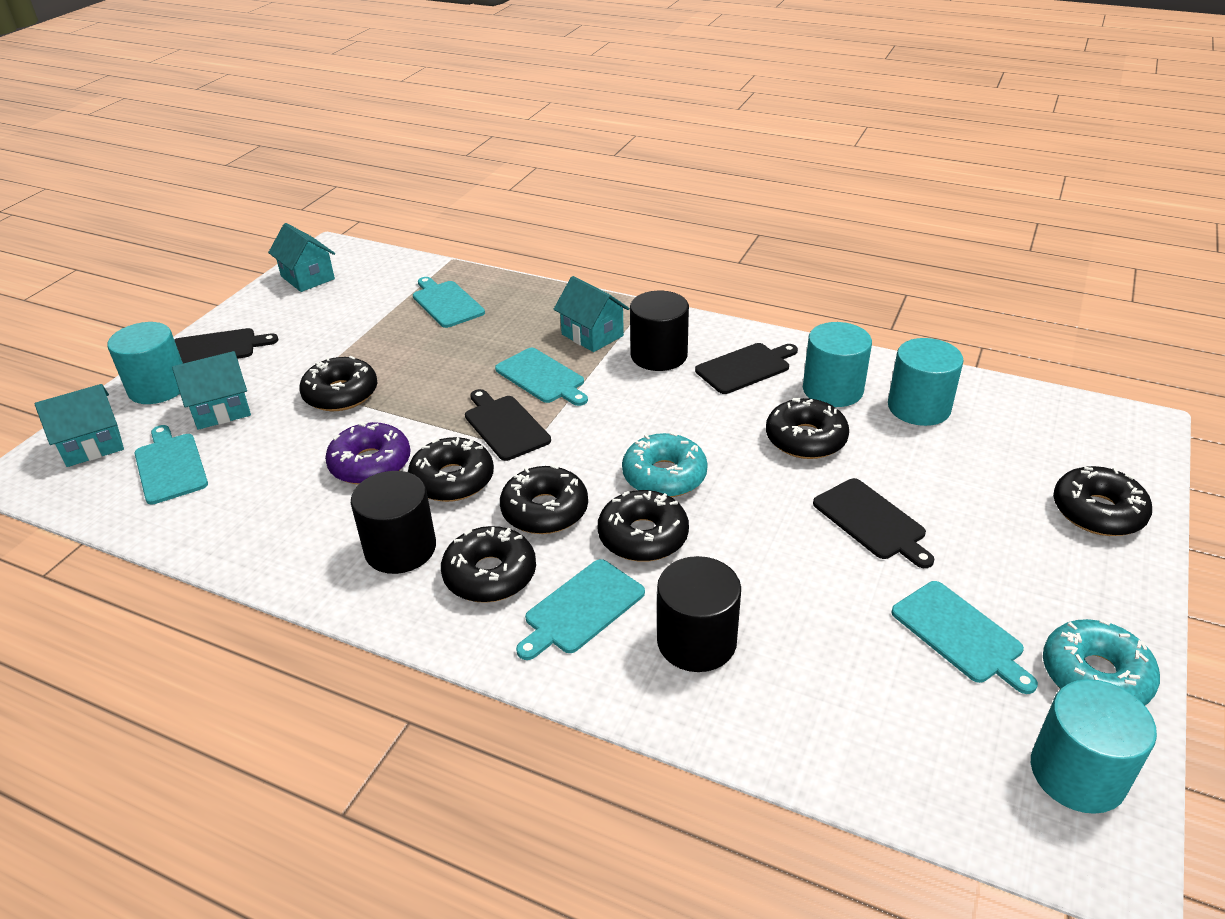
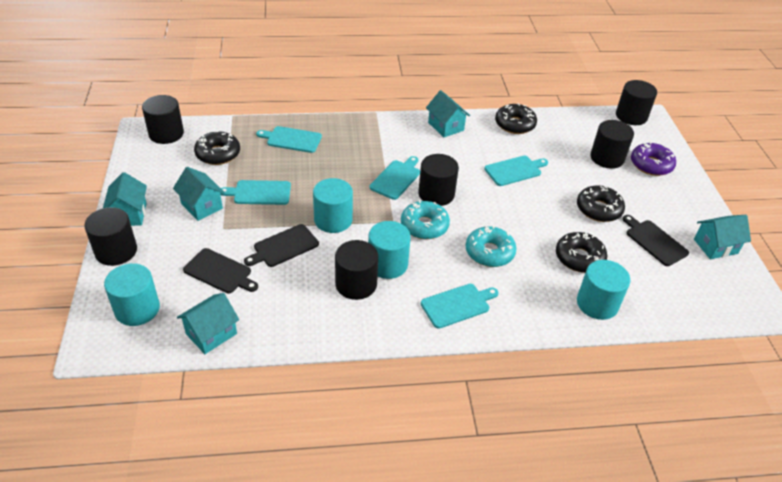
black cutting board: 4 -> 3
black cylinder: 3 -> 6
black donut: 7 -> 4
turquoise house: 4 -> 5

